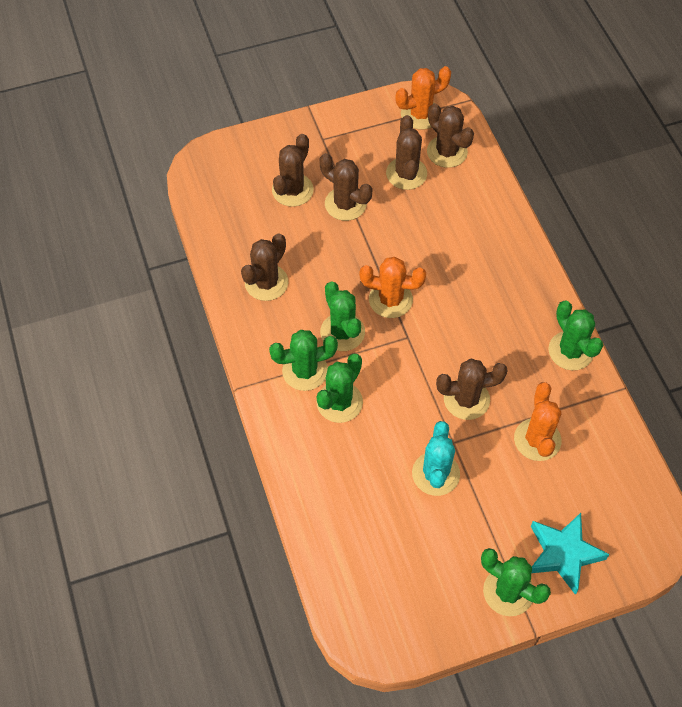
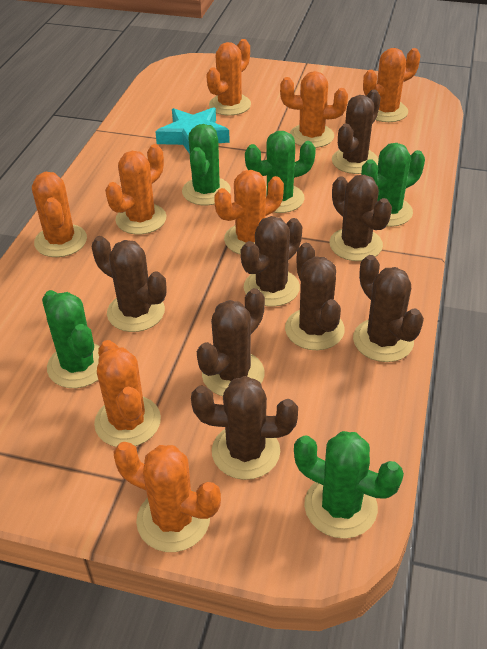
brown cactus: 6 -> 8
orange cactus: 3 -> 8
turquoise cactus: 1 -> 0

